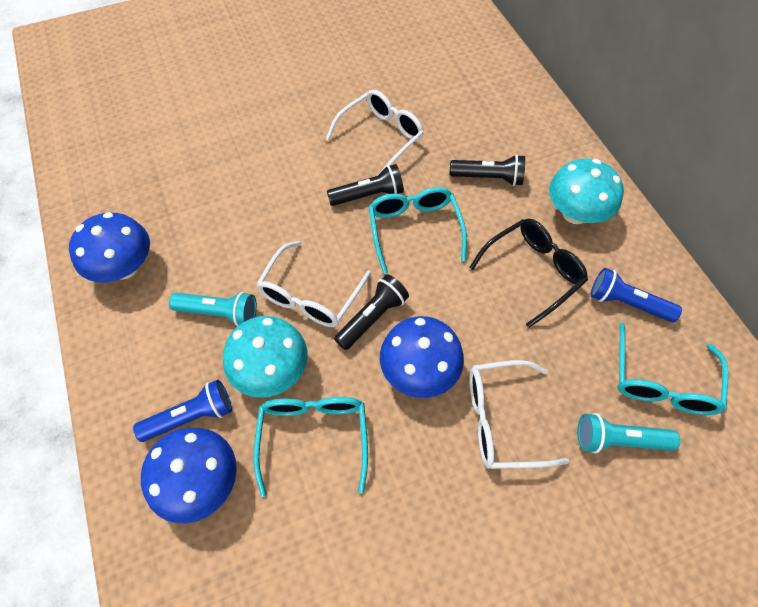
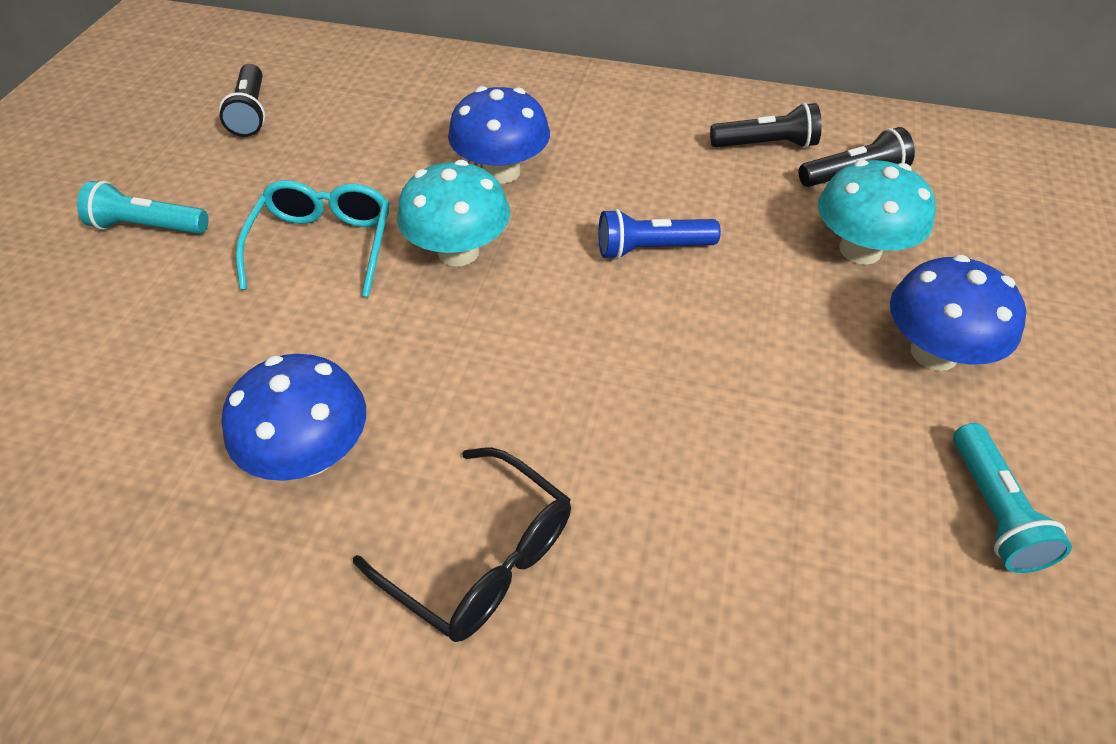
blue flashlight: 2 -> 1
turquoise glasses: 3 -> 1
white glasses: 3 -> 0

